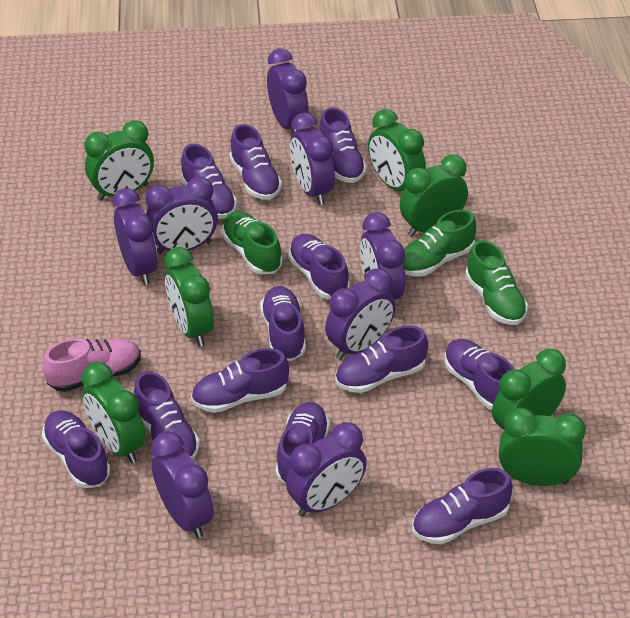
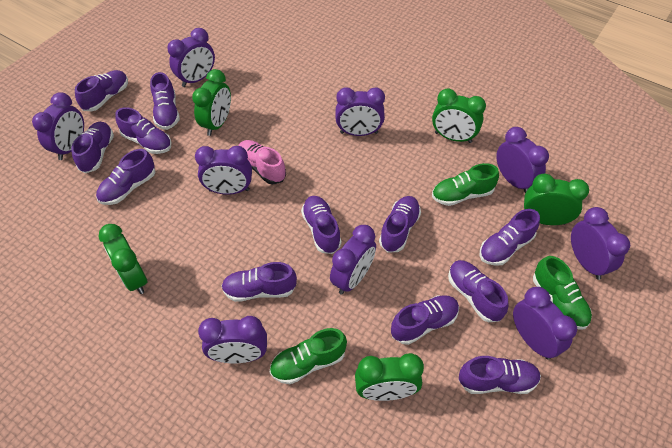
green clock: 7 -> 5
purple clock: 8 -> 9

